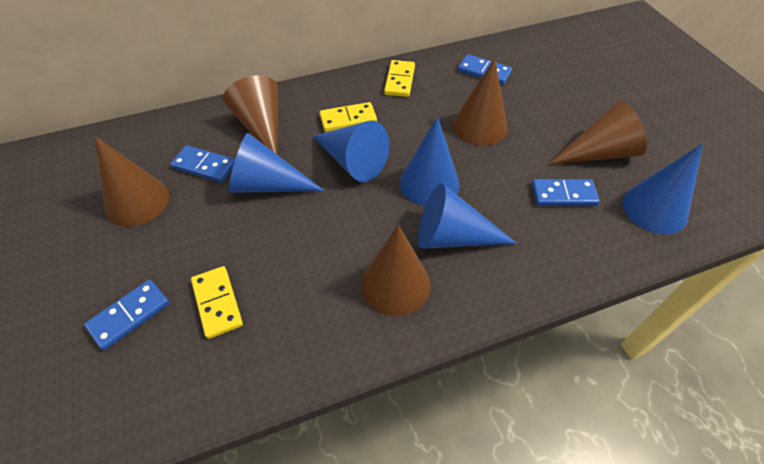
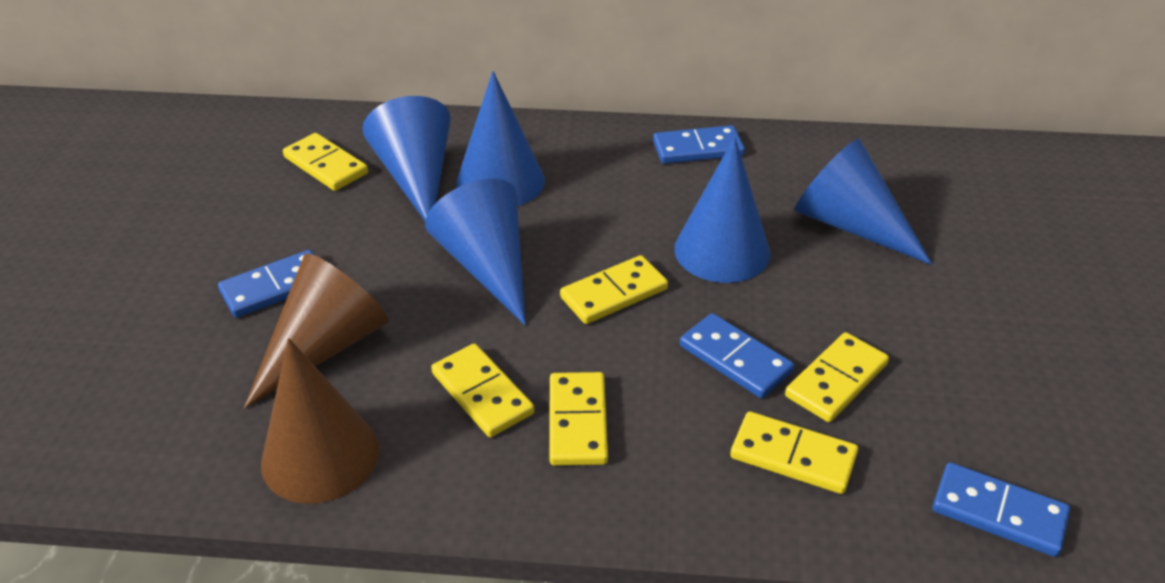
brown cone: 5 -> 2
yellow domino: 3 -> 6

